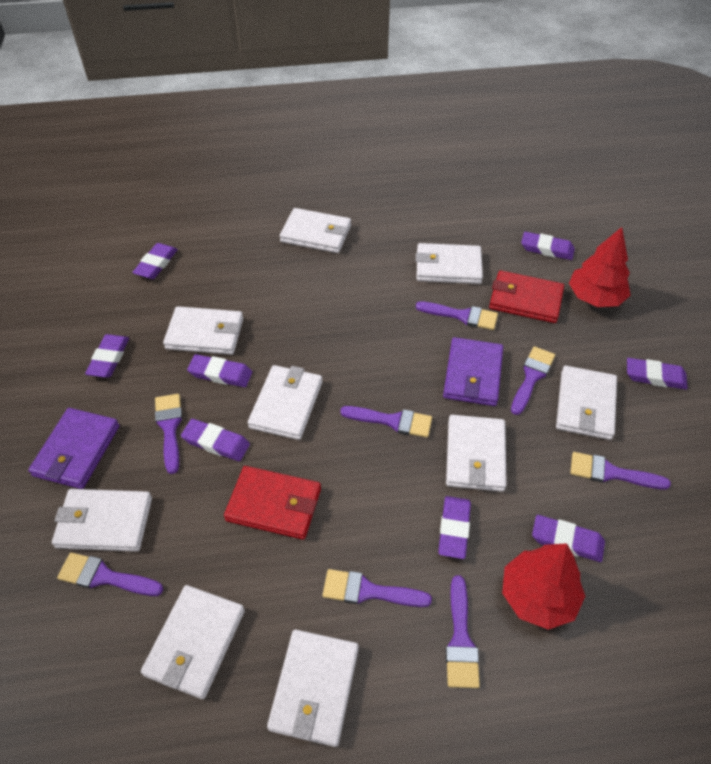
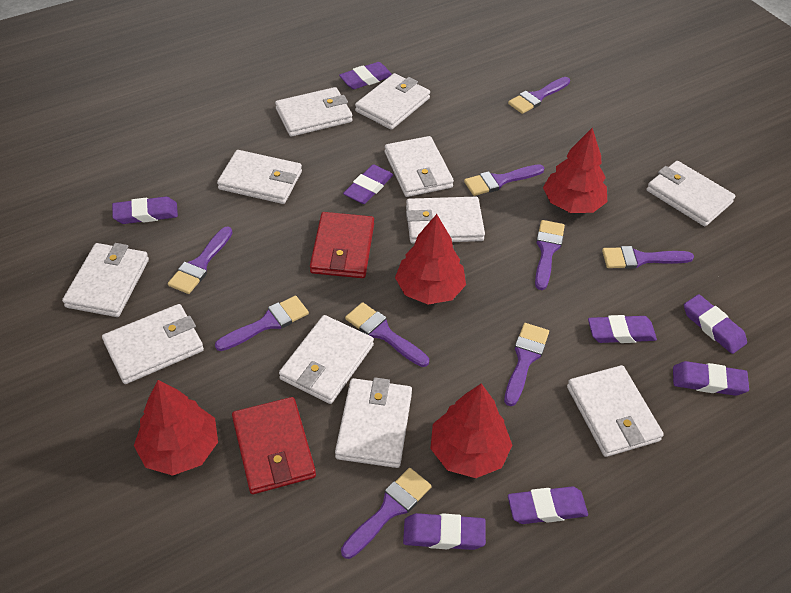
purple brush: 8 -> 9
purple wallet: 2 -> 0
red tree: 2 -> 4
white wallet: 9 -> 11

